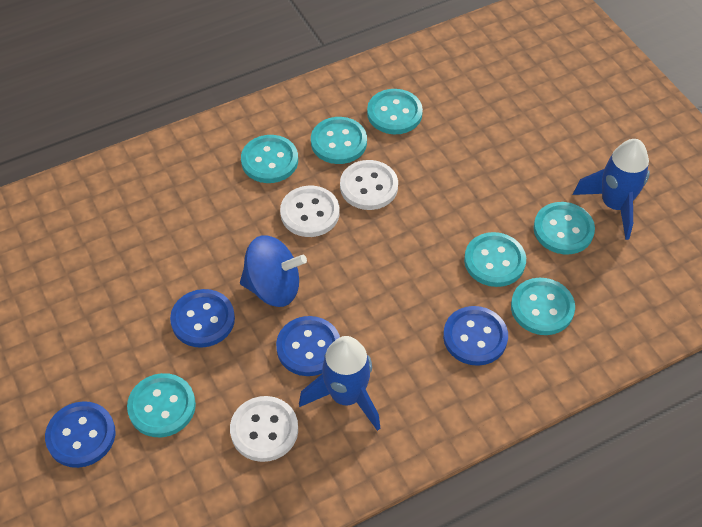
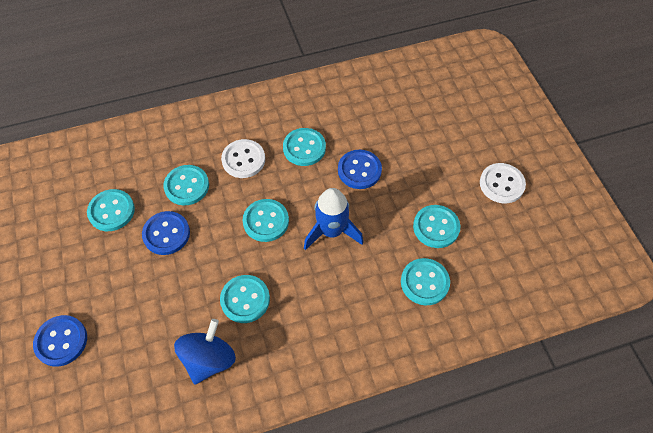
blue button: 4 -> 3
blue rocket: 2 -> 1
white button: 3 -> 2

